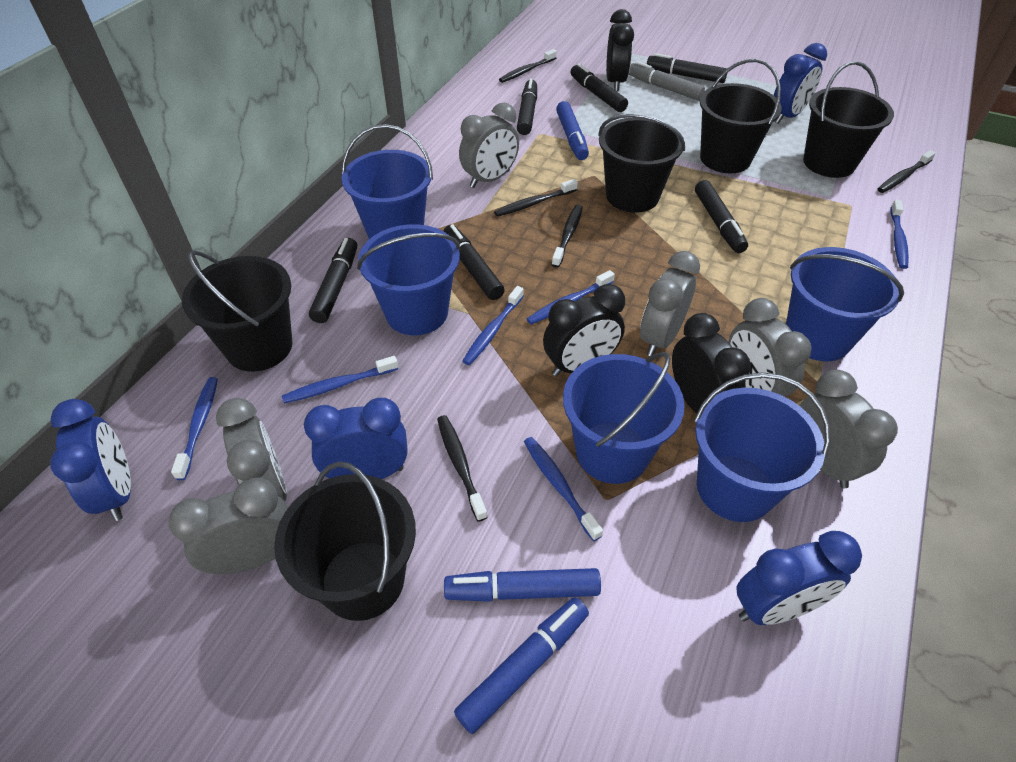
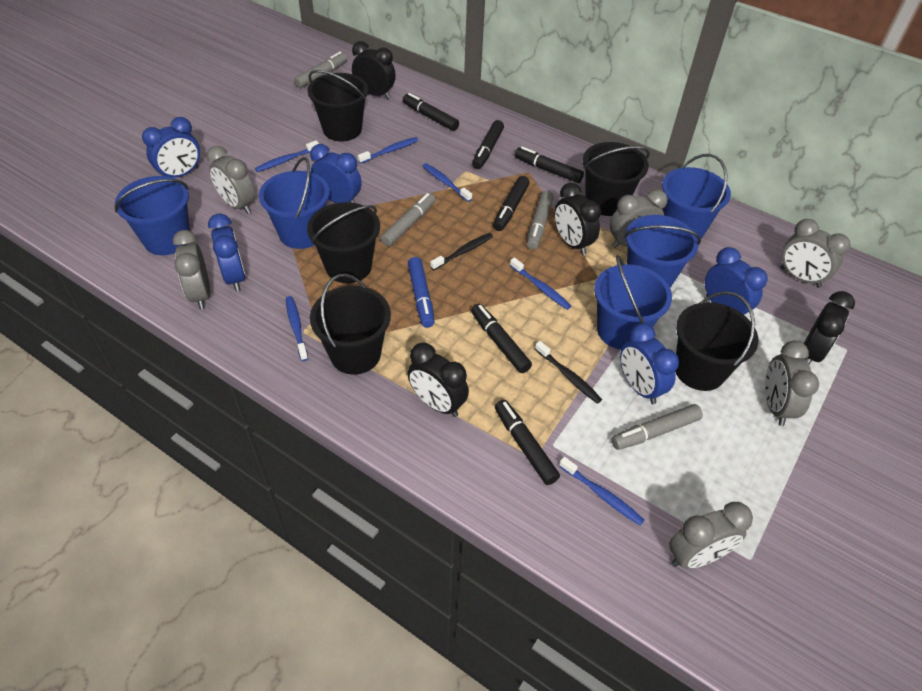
black clock: 3 -> 4
black toothbrush: 5 -> 2
blue clock: 4 -> 5
blue marker: 3 -> 1
grey marker: 1 -> 4

